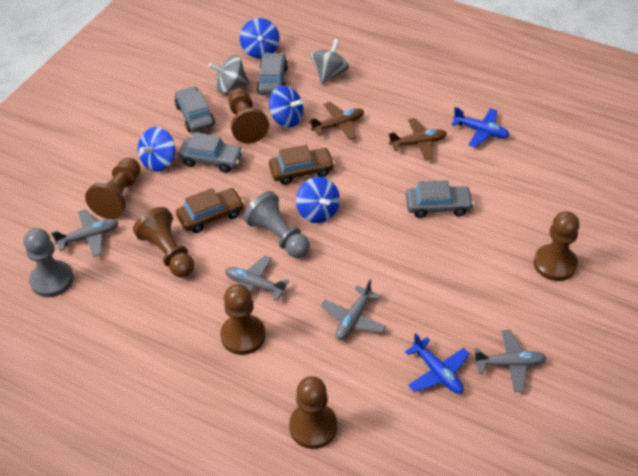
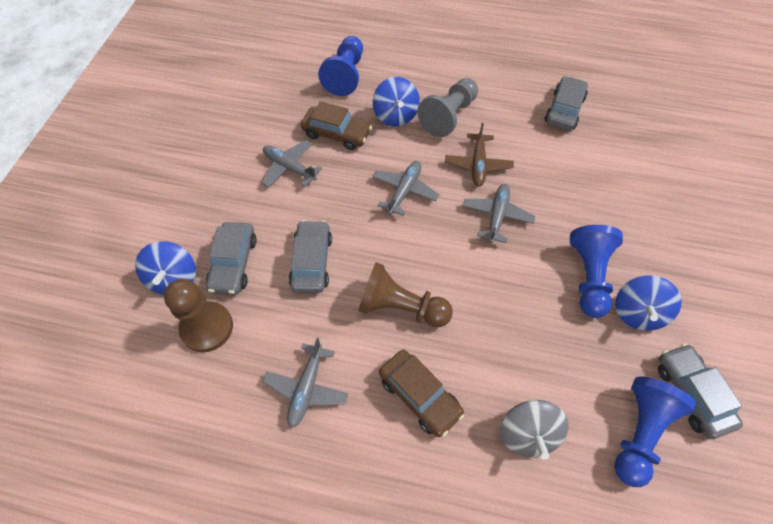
blue pawn: 0 -> 3
blue plane: 2 -> 0
blue spinning top: 4 -> 3
brown pawn: 6 -> 2
brown plane: 2 -> 1
grey pawn: 2 -> 1
grey spinning top: 2 -> 1

